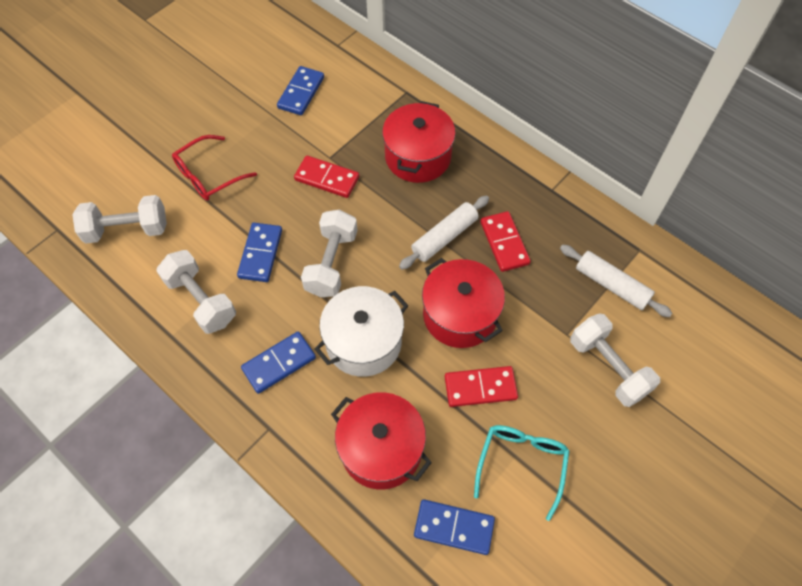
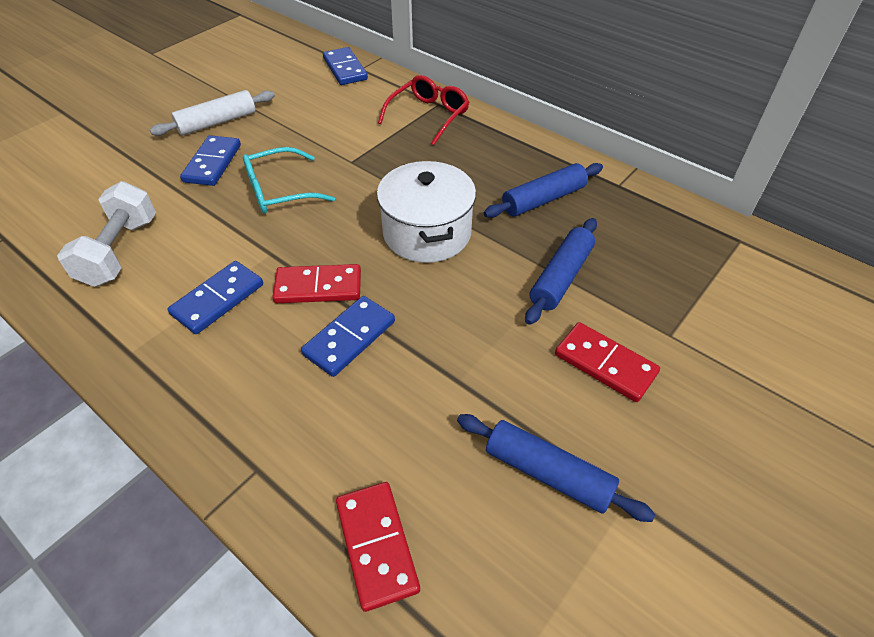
blue rolling pin: 0 -> 3
red pot: 3 -> 0
white dumbbell: 4 -> 1
white rolling pin: 2 -> 1

